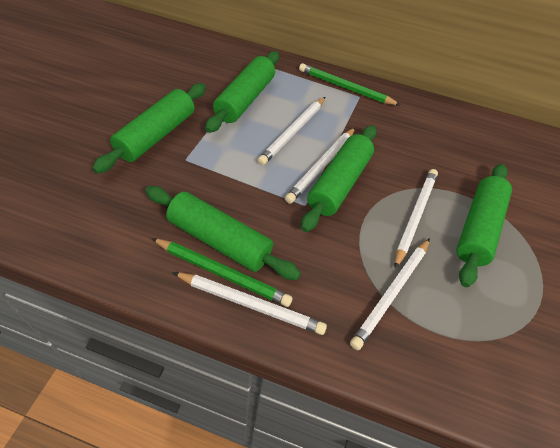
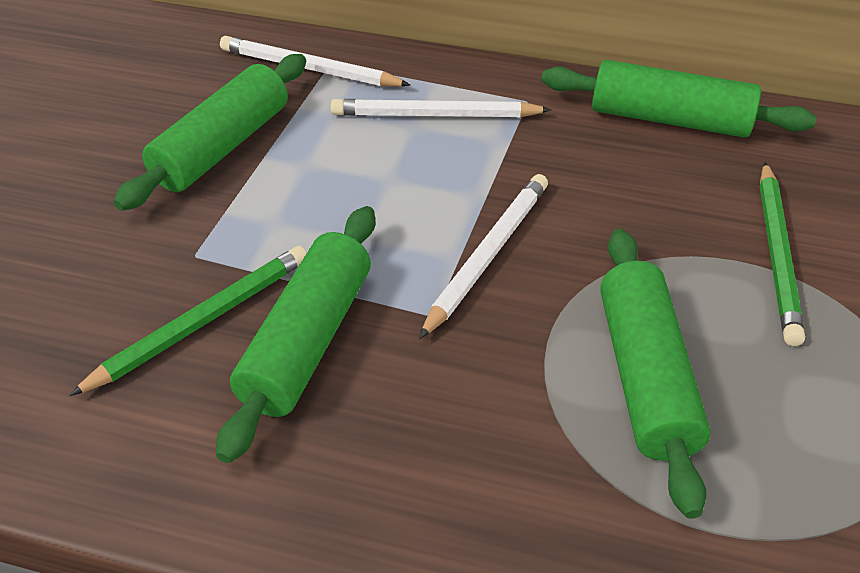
green rolling pin: 5 -> 4
white pencil: 5 -> 3

